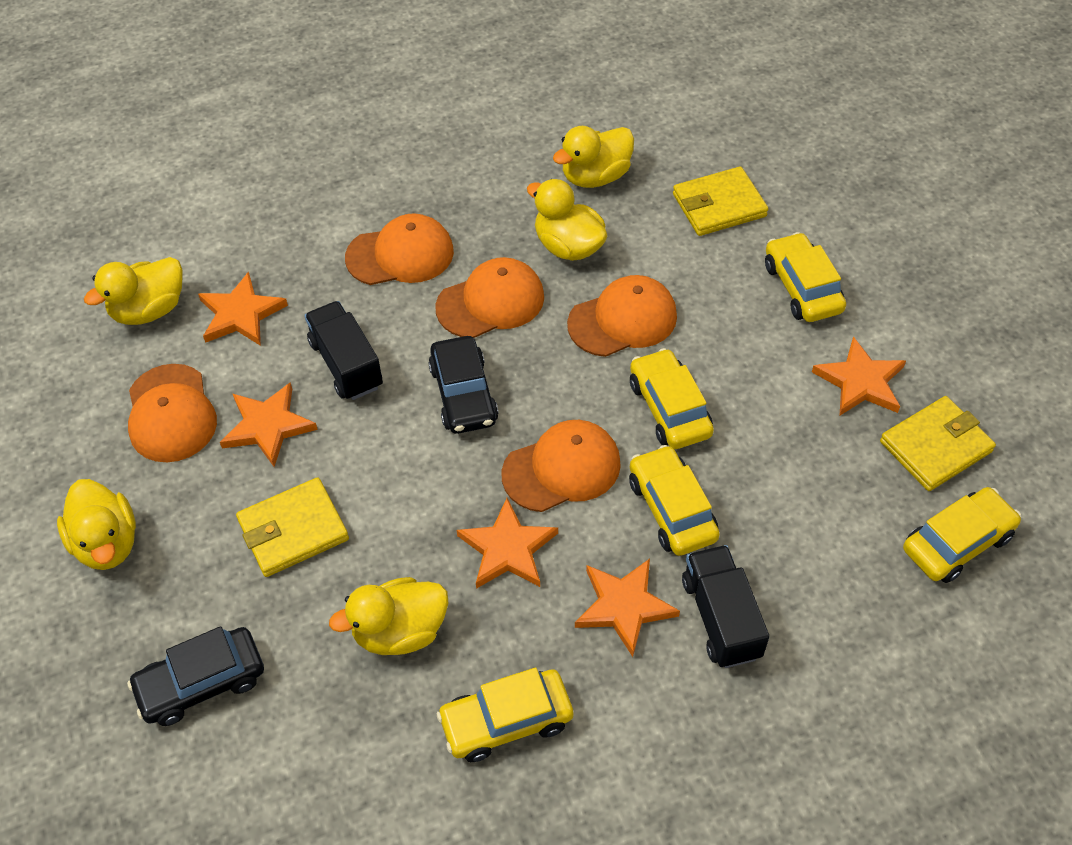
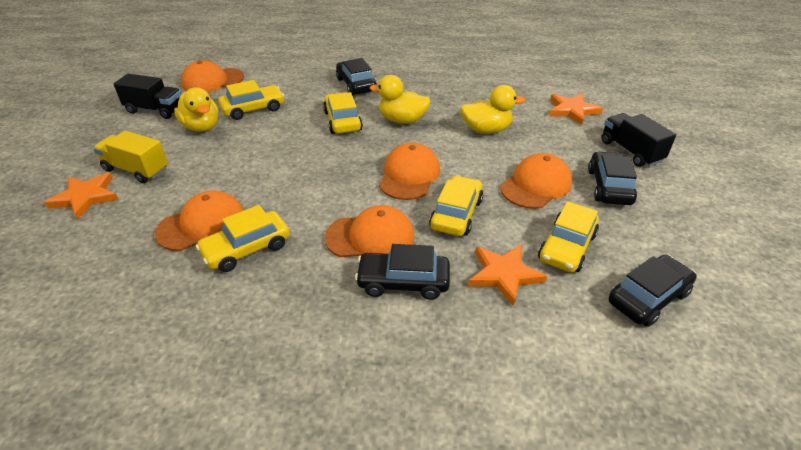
black car: 2 -> 4
orange star: 5 -> 3
yellow duck: 5 -> 3
yellow truck: 0 -> 1
yellow wallet: 3 -> 0

